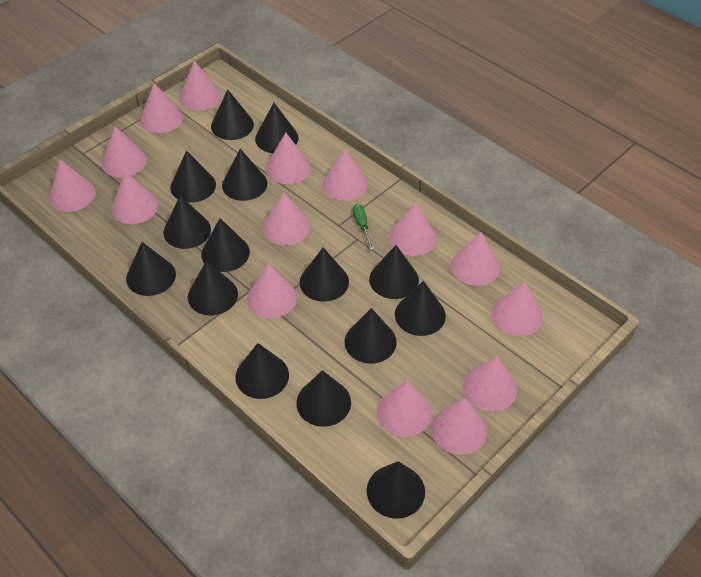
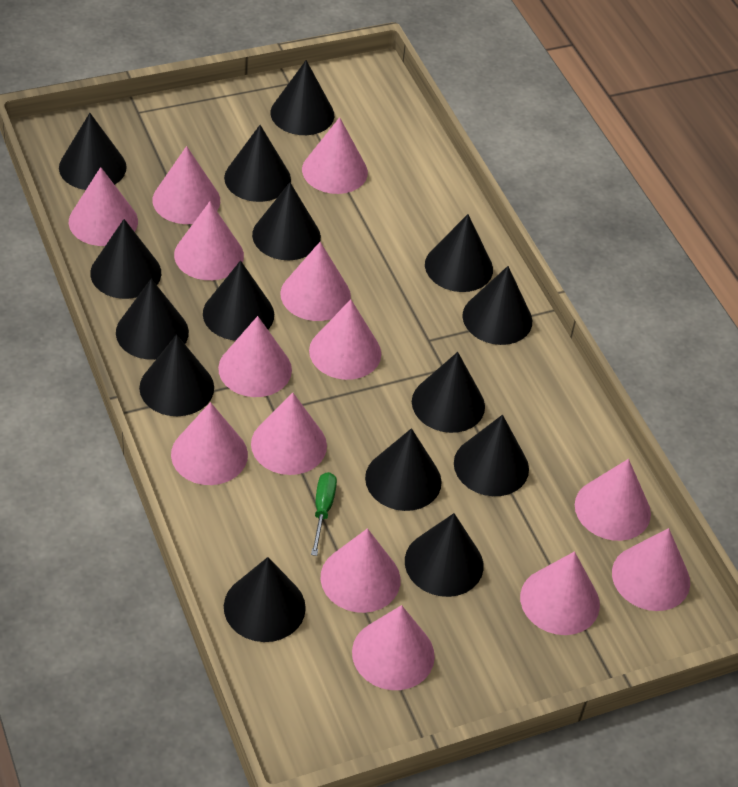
pink cone: 15 -> 14

